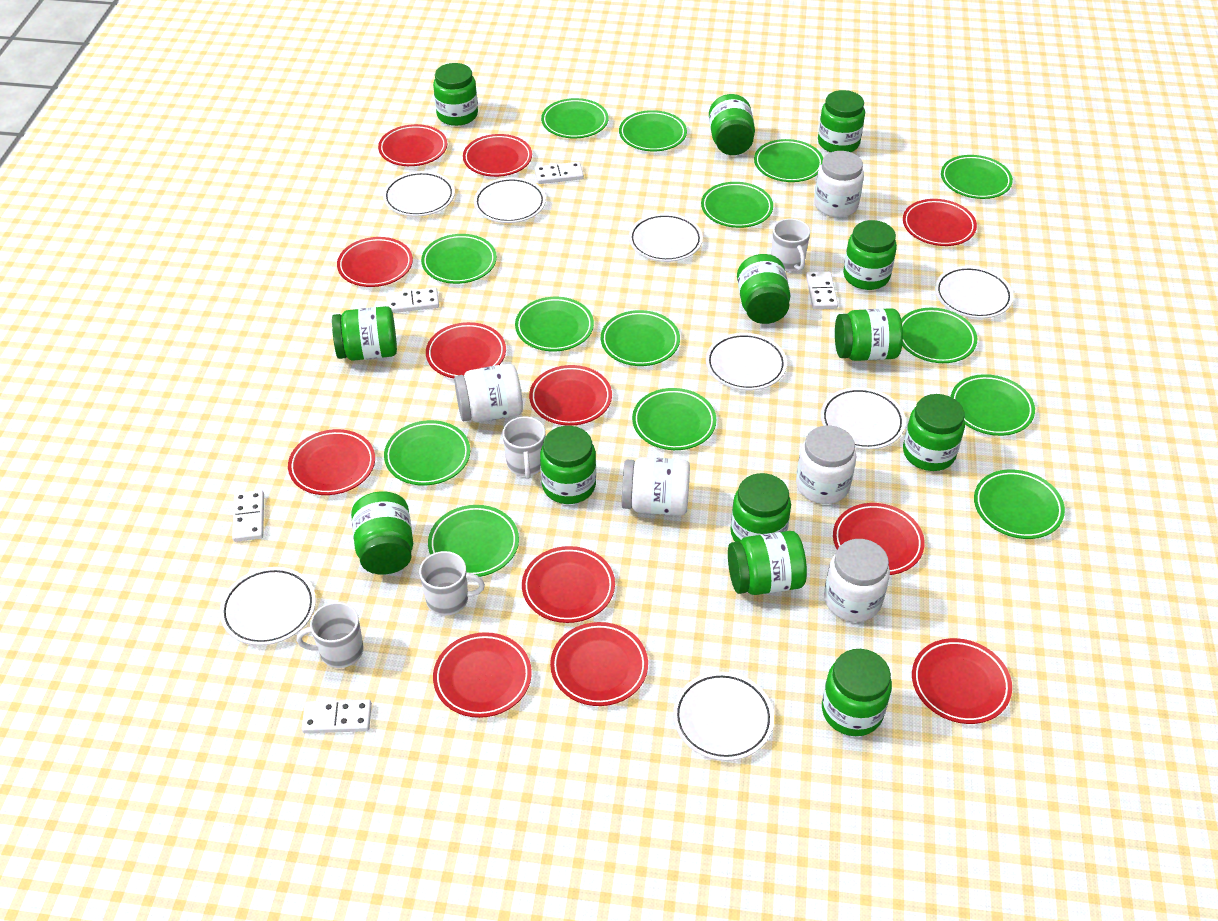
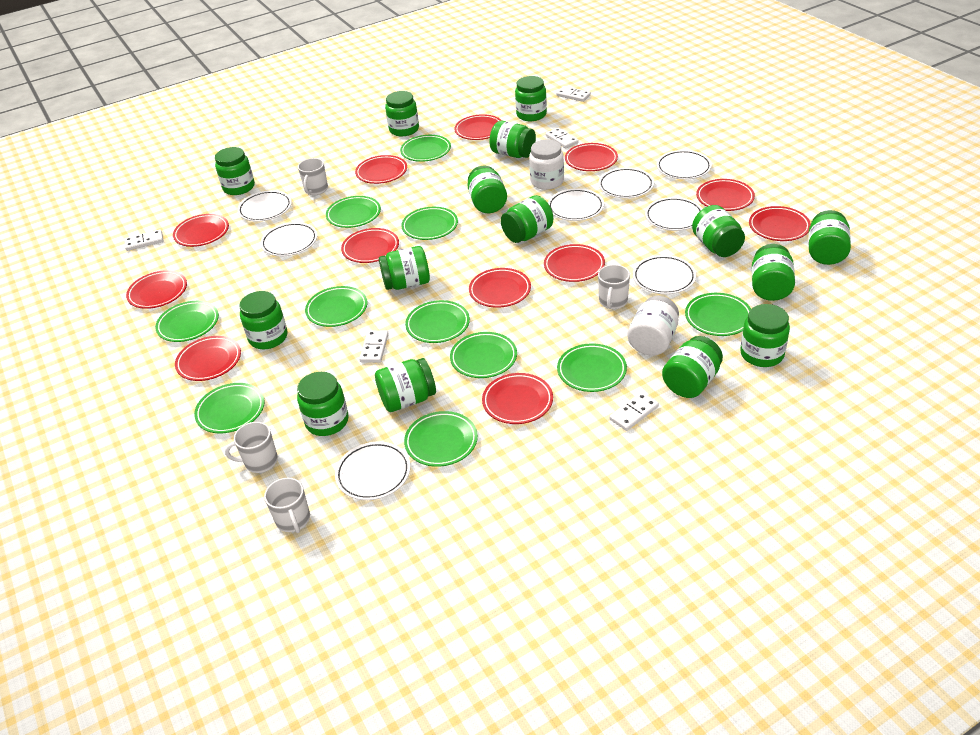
green jar: 13 -> 15
green plate: 14 -> 11
white jar: 5 -> 2

